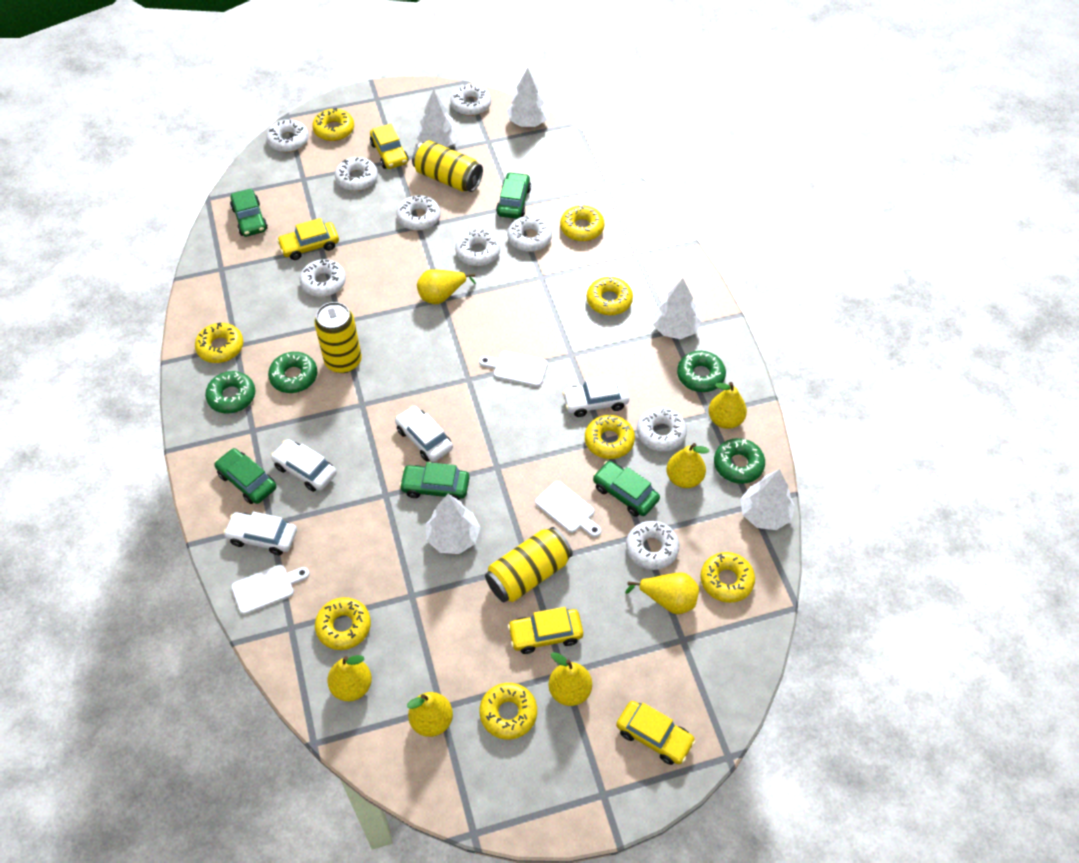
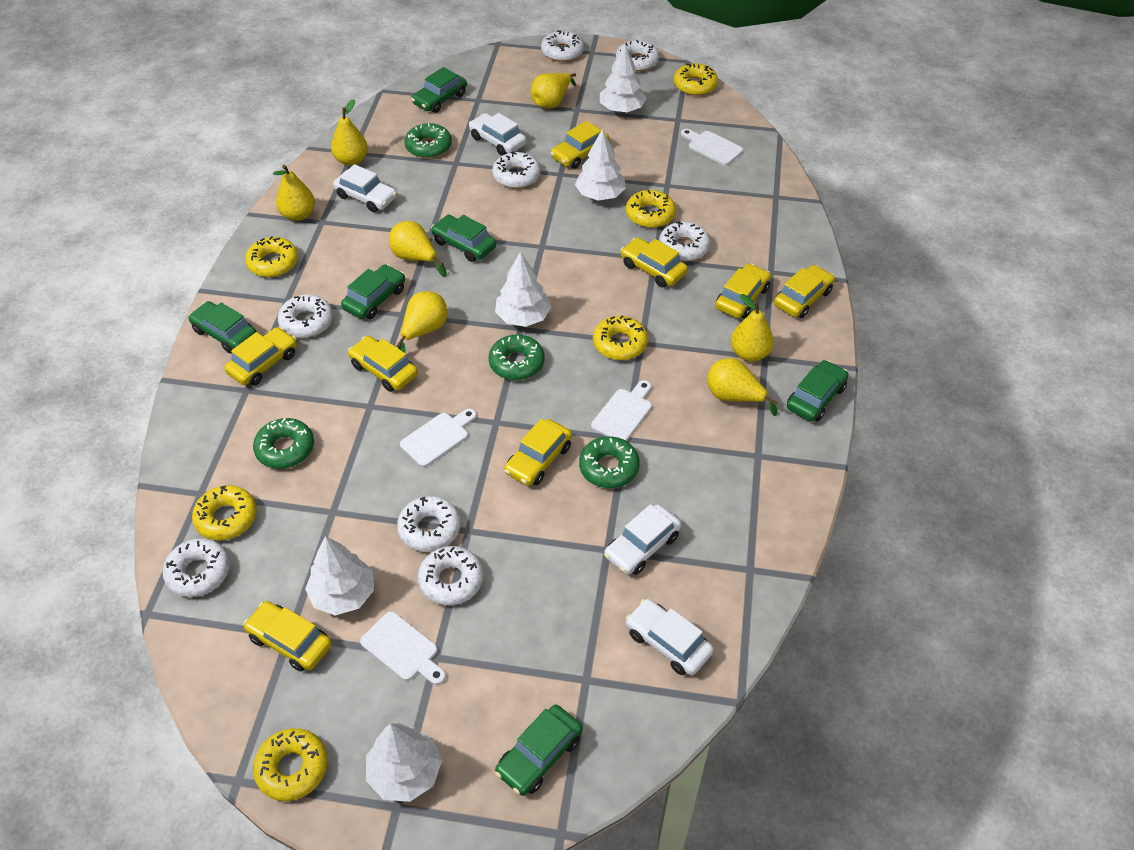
green car: 5 -> 6
white cutting board: 3 -> 4
white donut: 9 -> 8
yellow can: 3 -> 0
yellow car: 4 -> 8
yellow donut: 8 -> 6

